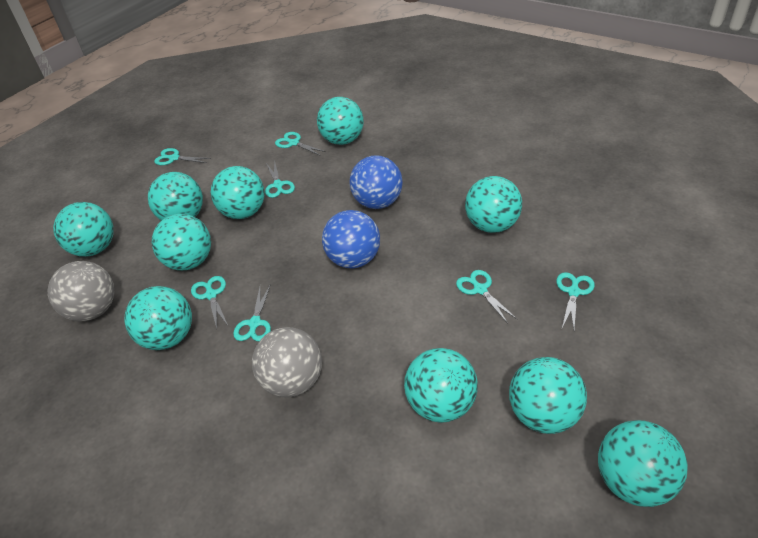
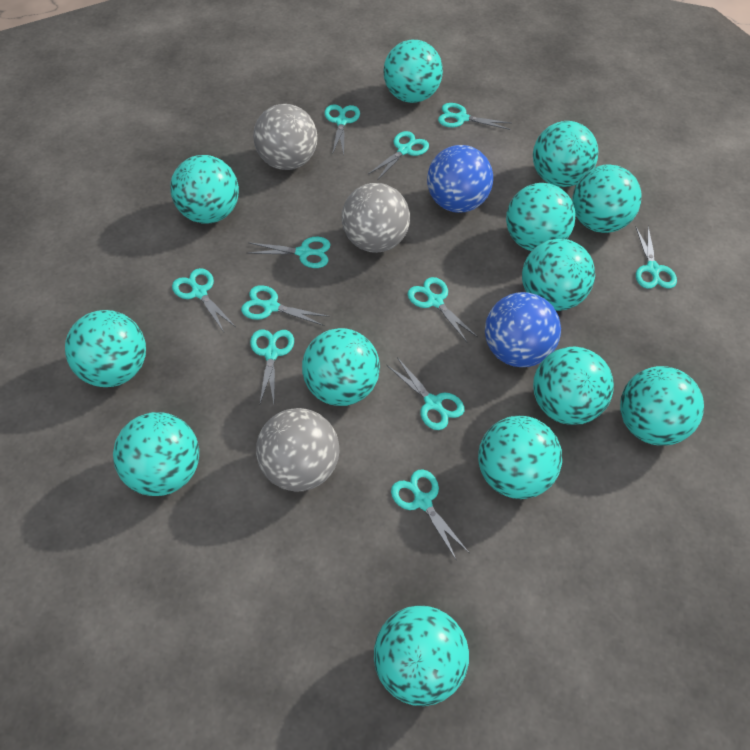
grey ball: 2 -> 3
turquoise ball: 10 -> 13
turquoise scissors: 7 -> 11

